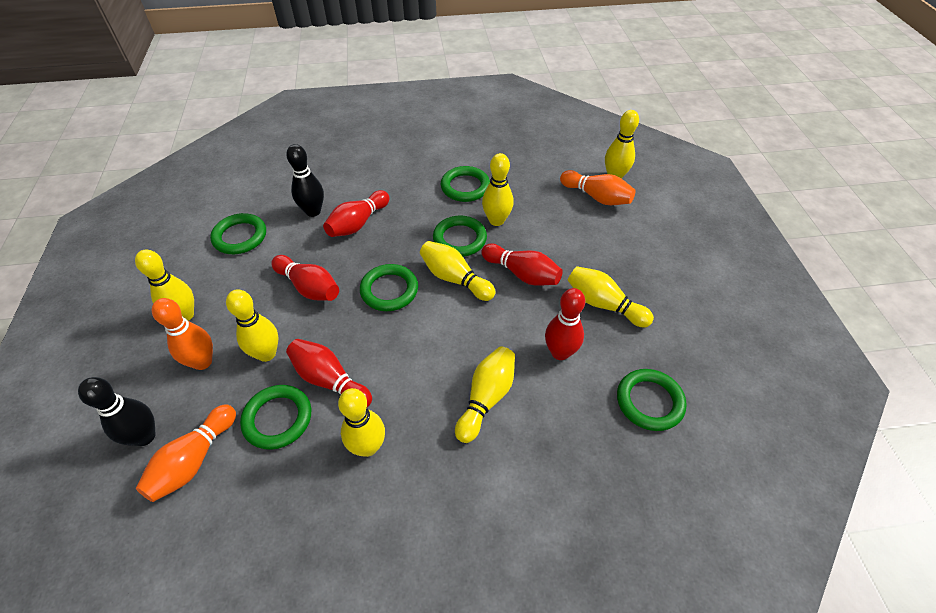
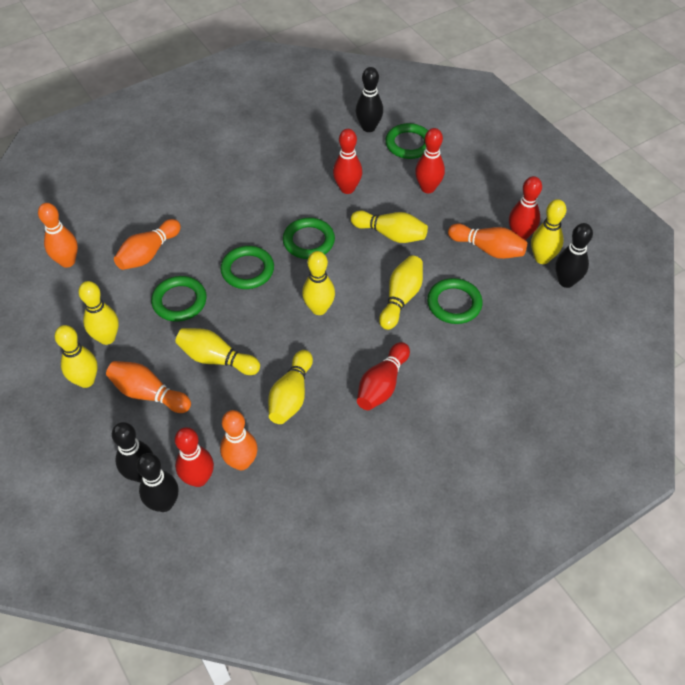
black bowling pin: 2 -> 4
green ring: 6 -> 5
orange bowling pin: 3 -> 5

